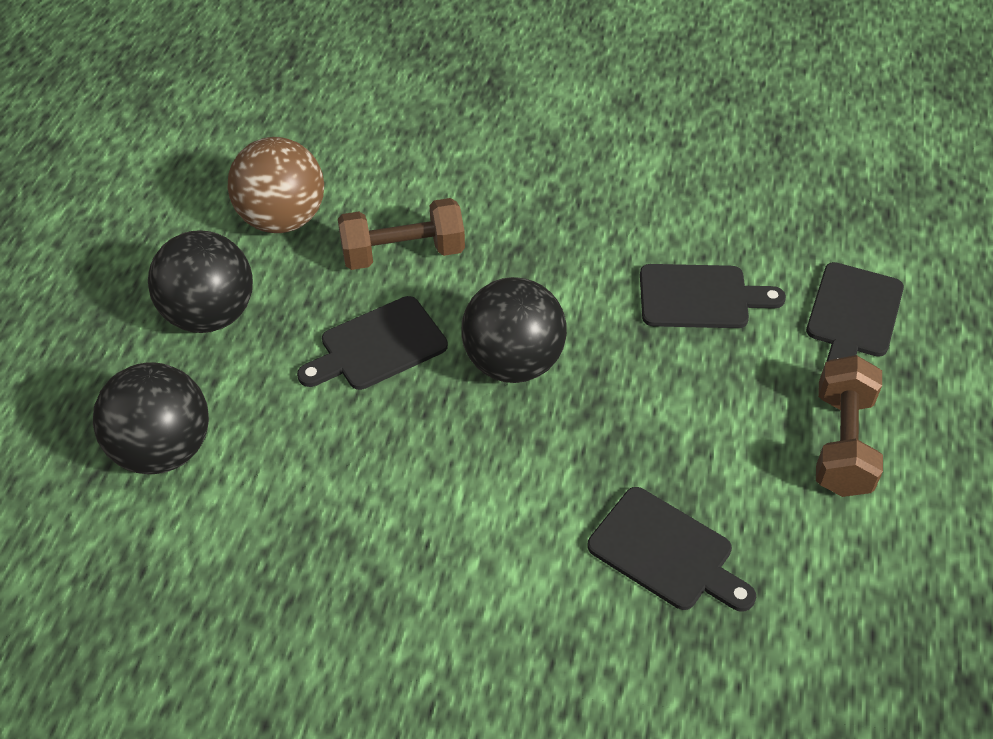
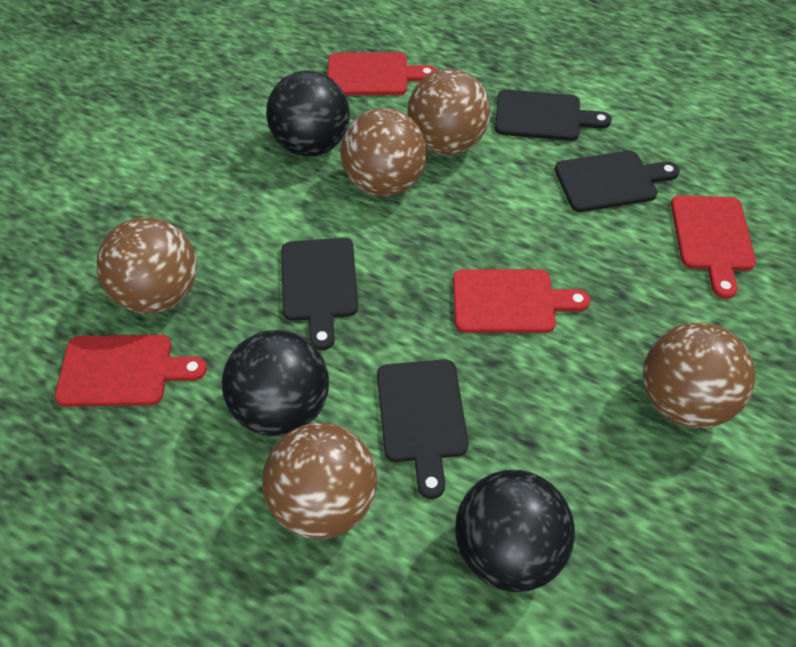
brown ball: 1 -> 5
brown dumbbell: 2 -> 0
red cutting board: 0 -> 4

